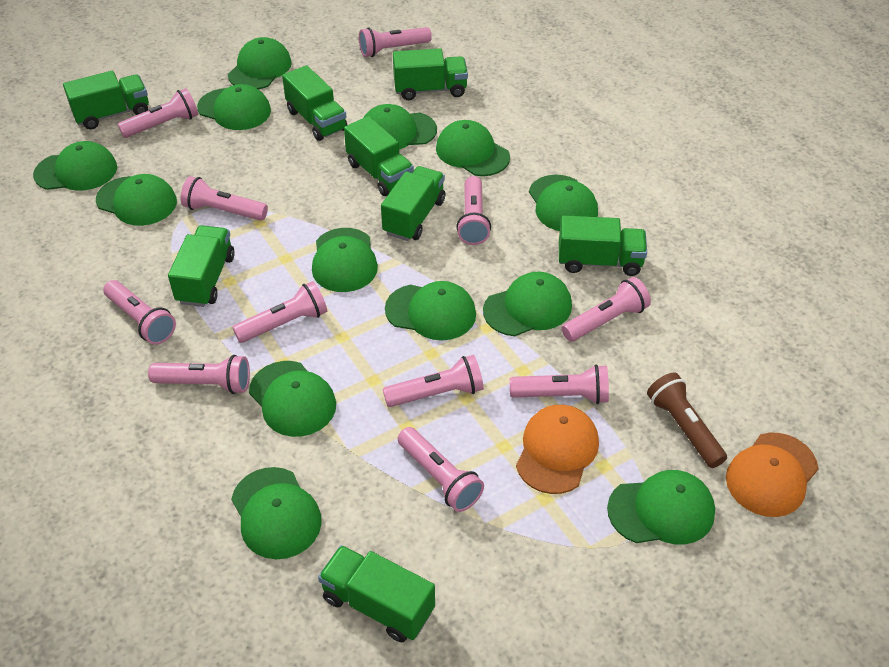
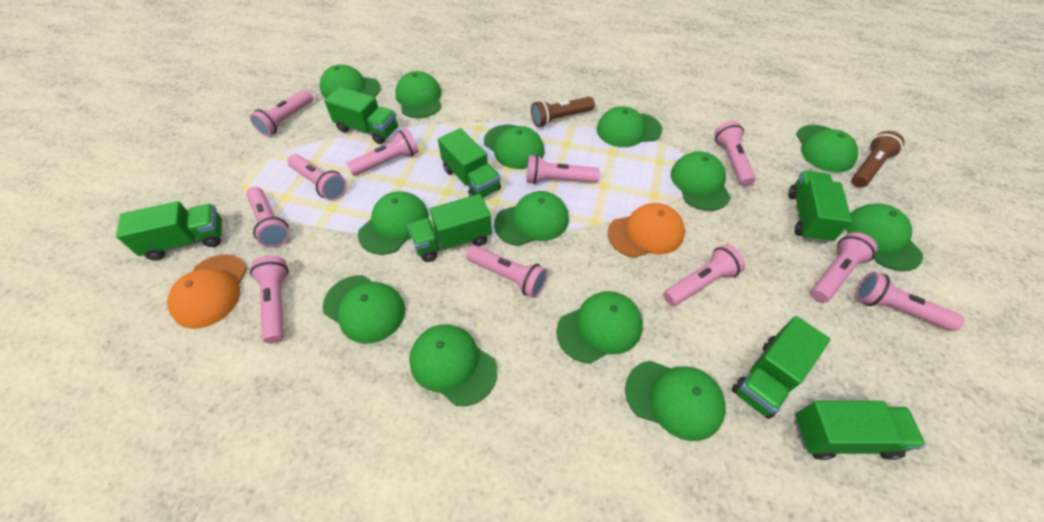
brown flashlight: 1 -> 2
green truck: 8 -> 7

